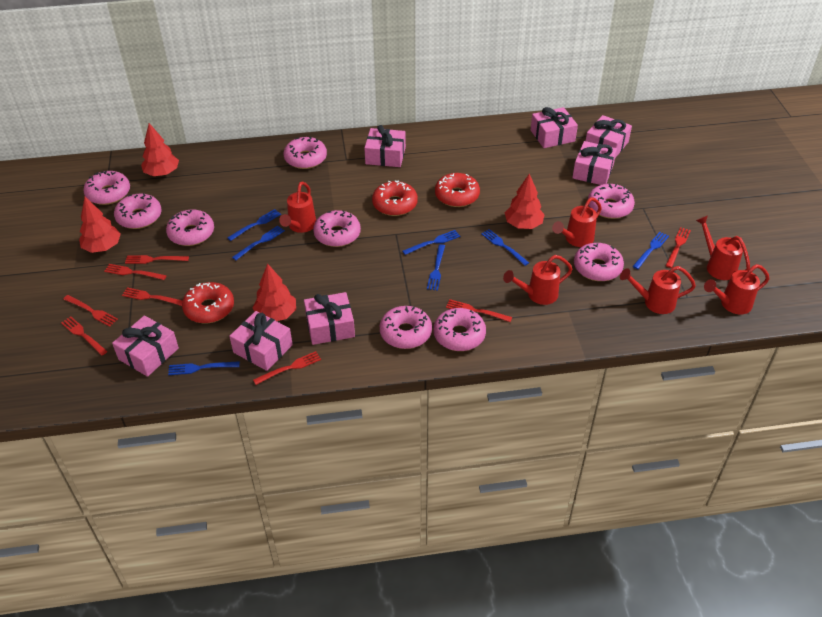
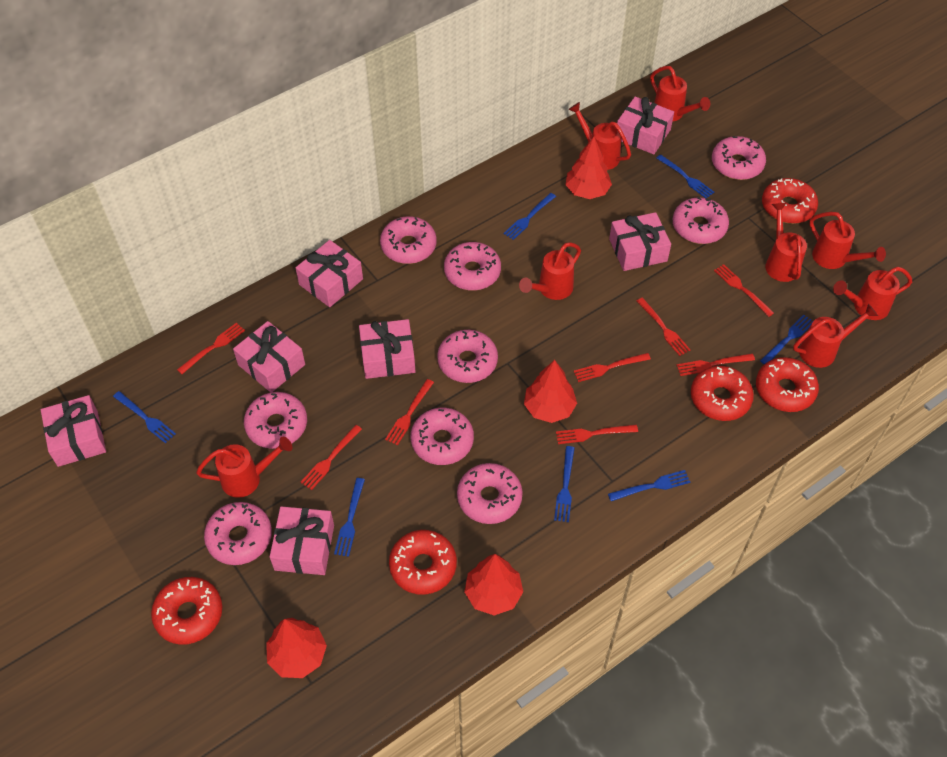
red donut: 3 -> 5
red watering can: 6 -> 8

